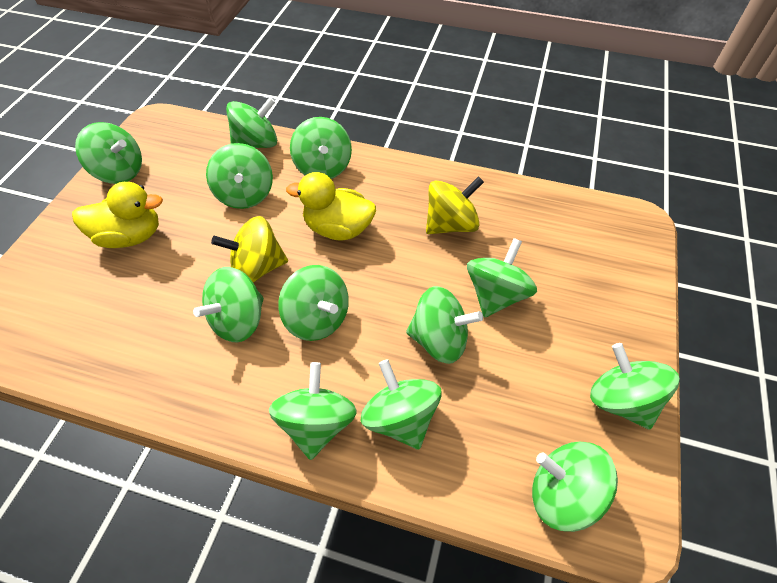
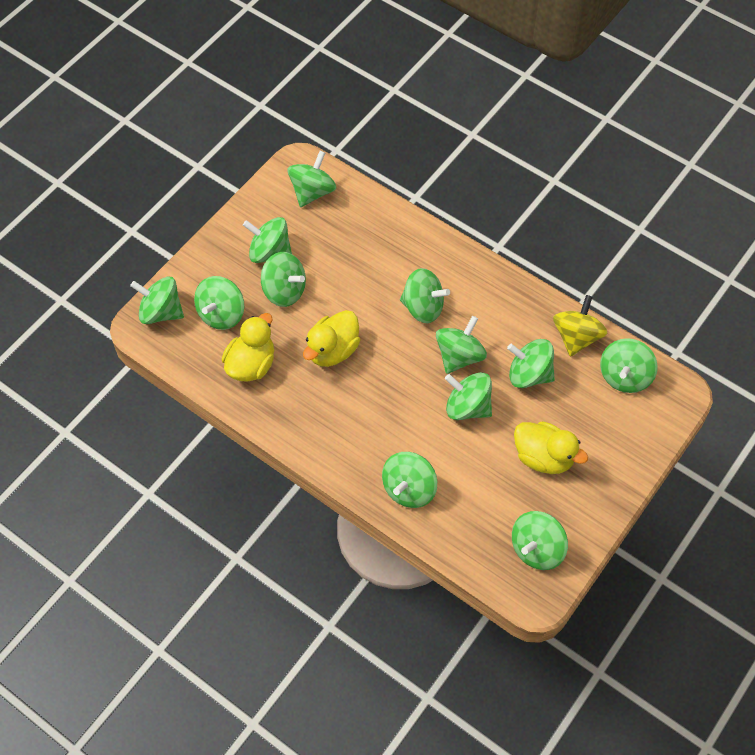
yellow duck: 2 -> 3
yellow spinning top: 2 -> 1

